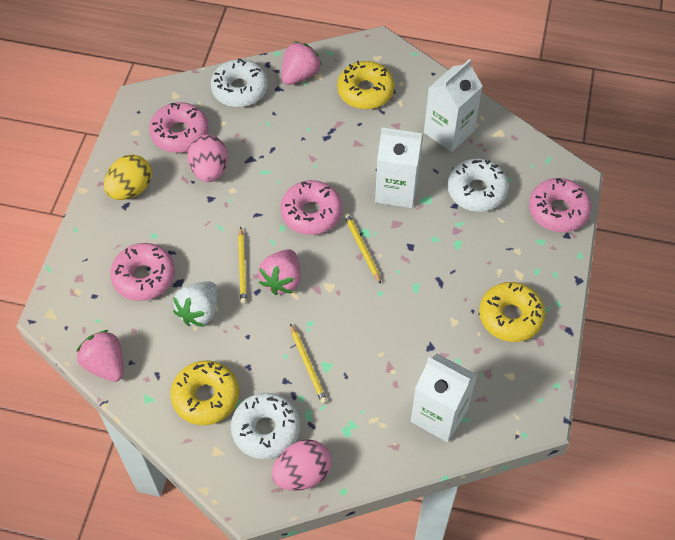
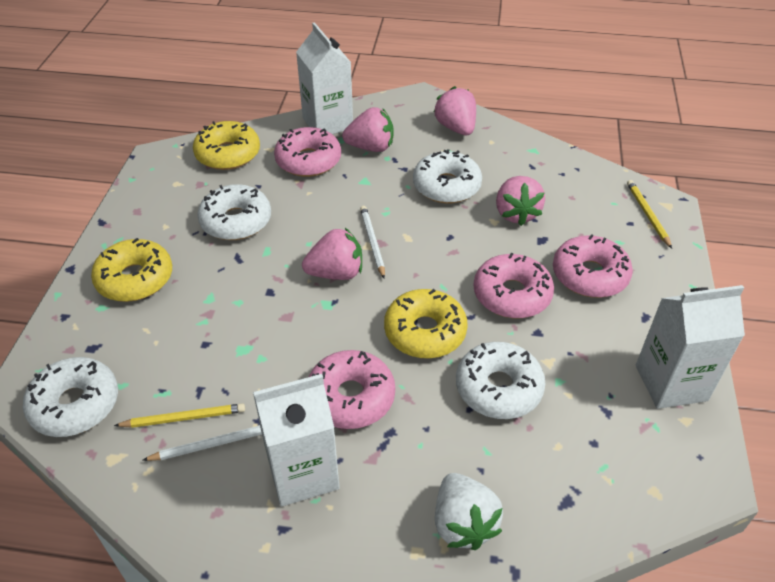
pink egg: 2 -> 0
pink strawberry: 3 -> 4
white donut: 3 -> 4
white pencil: 0 -> 2
yellow egg: 1 -> 0
yellow pencil: 3 -> 2

